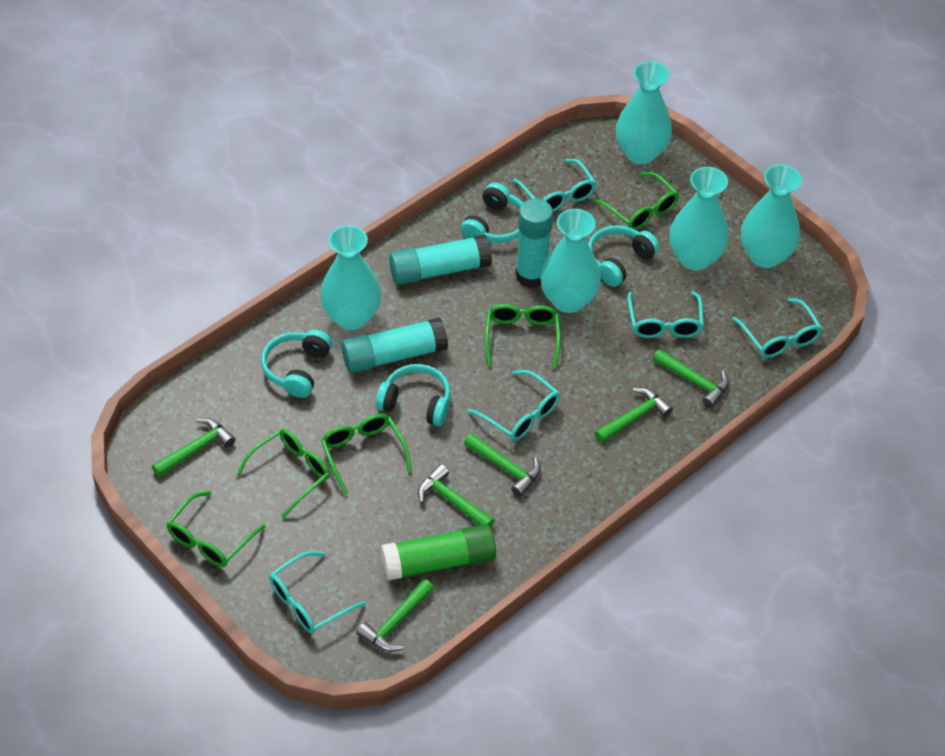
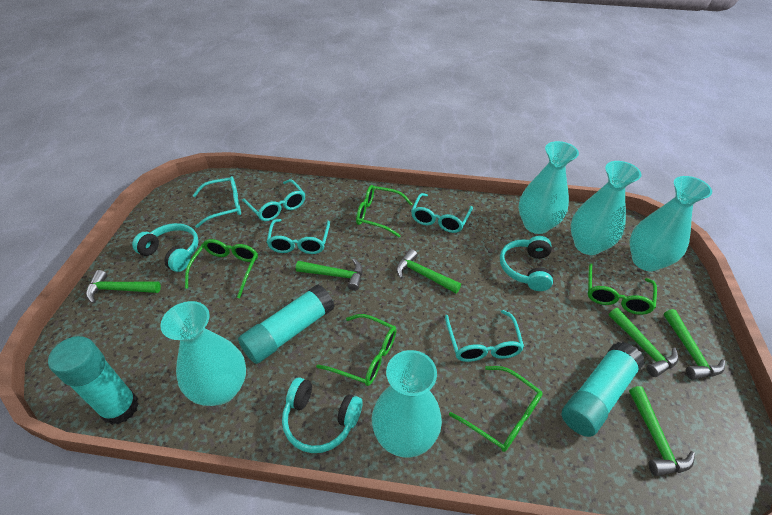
green glue stick: 1 -> 0
turquoise headphones: 4 -> 3

